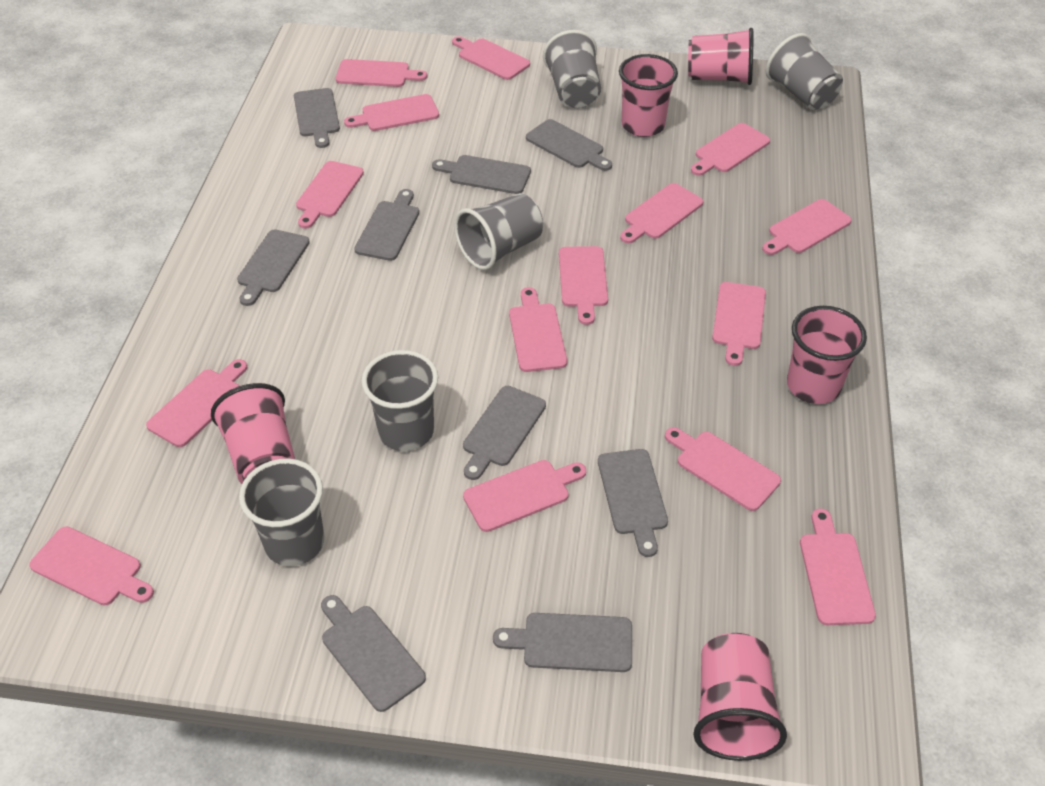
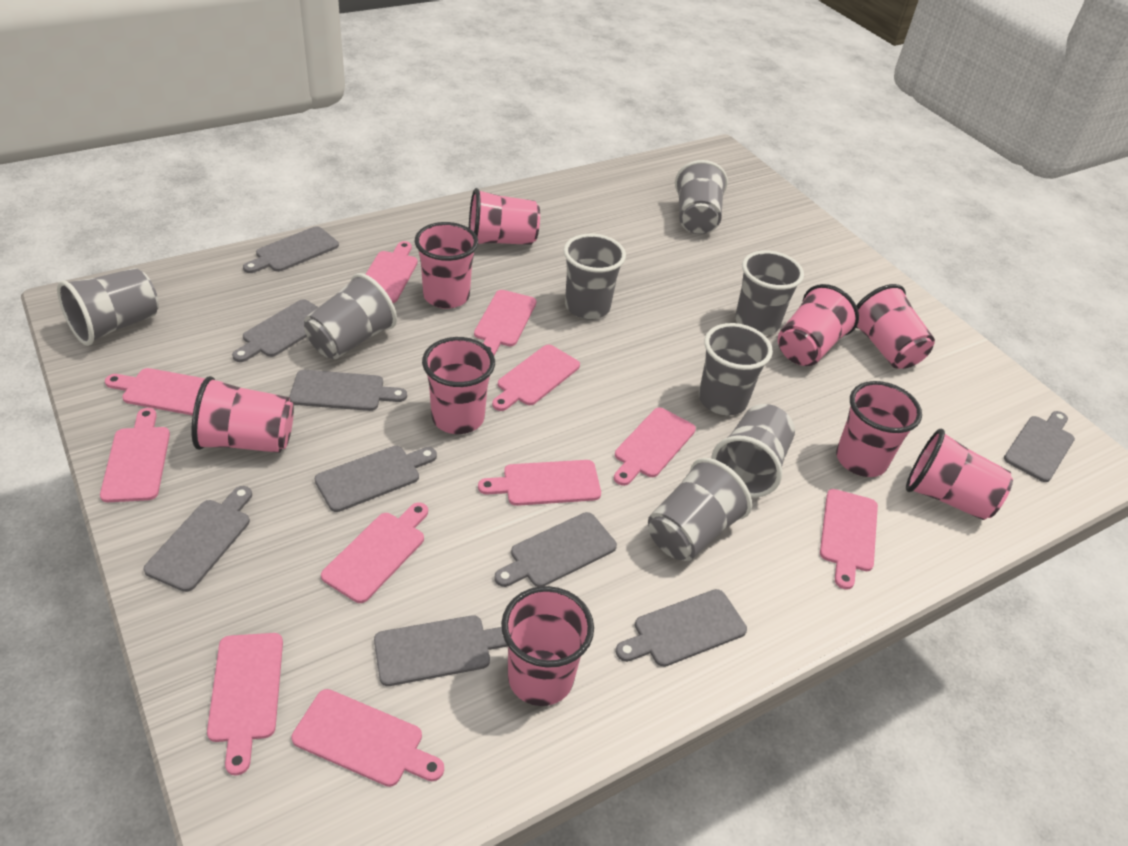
grey cup: 5 -> 8
pink cup: 5 -> 9
pink cutting board: 15 -> 11

